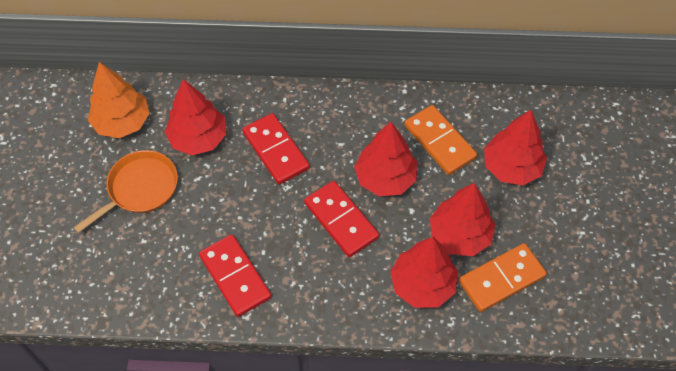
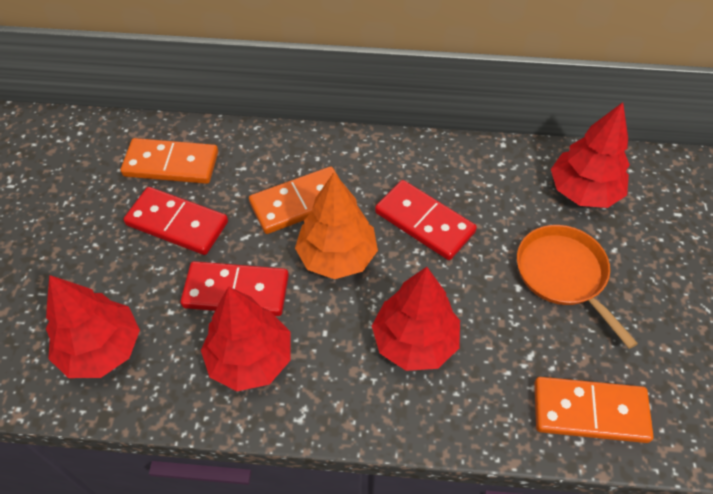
orange domino: 2 -> 3
red tree: 5 -> 4

